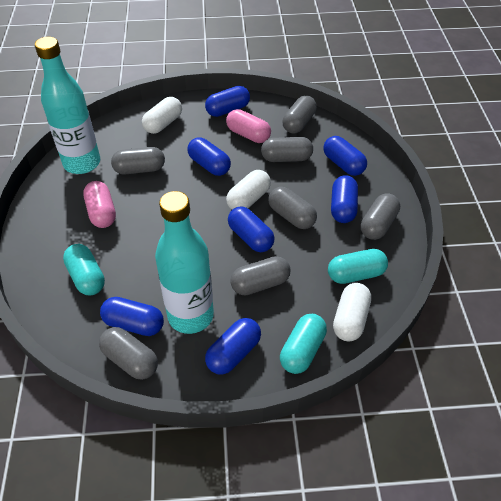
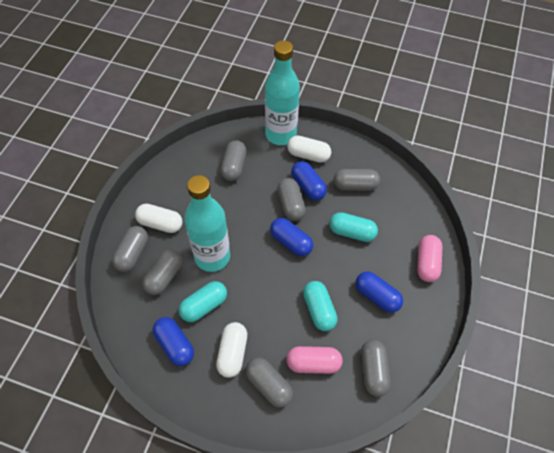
blue capsule: 7 -> 4

